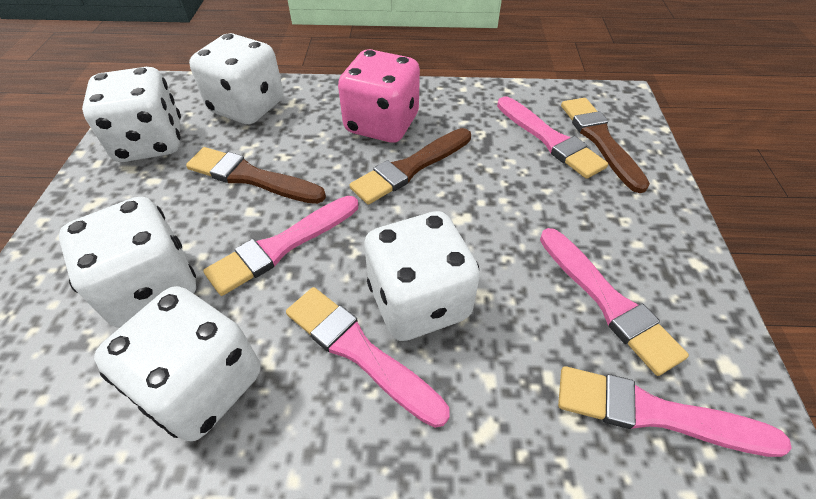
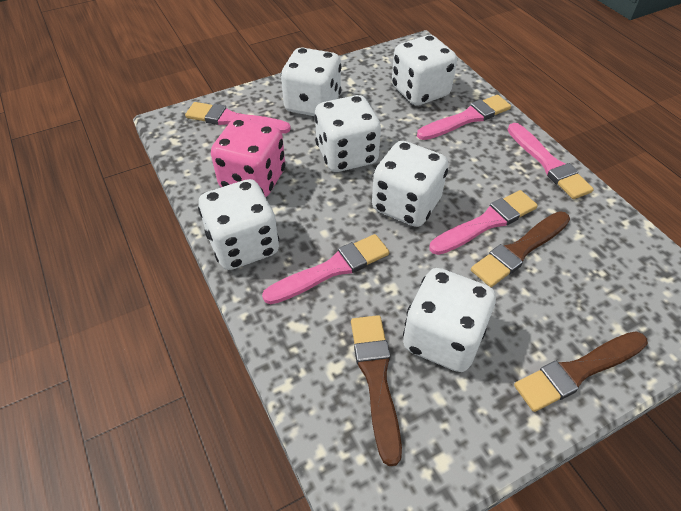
white dice: 5 -> 6

